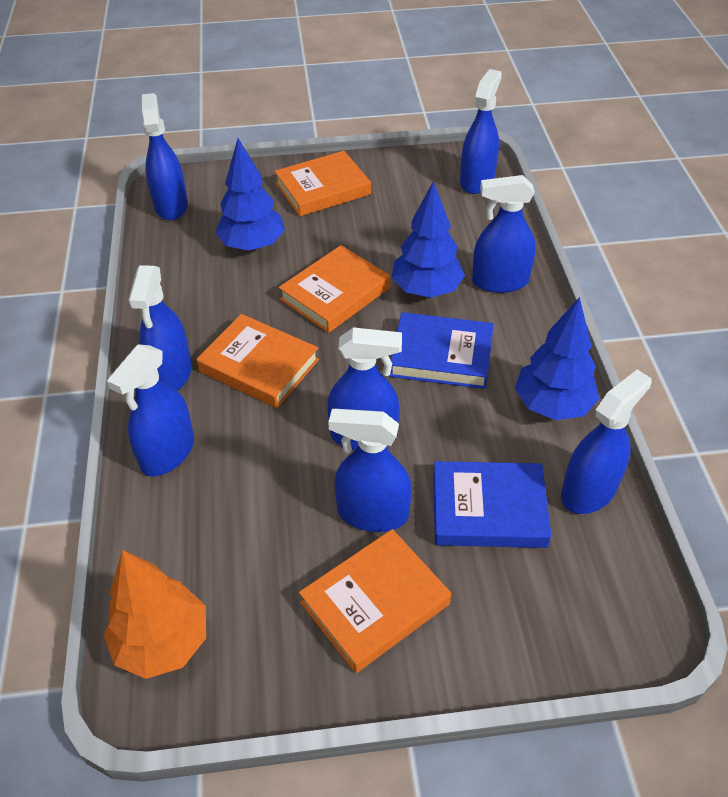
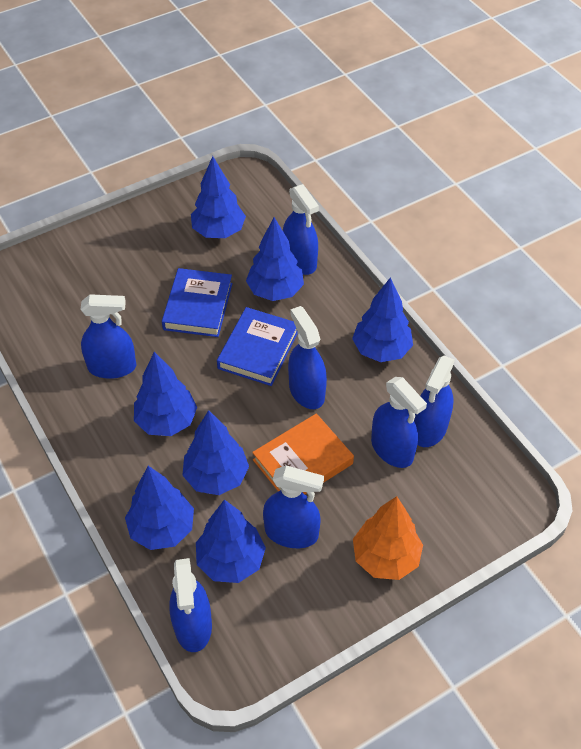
blue spray bottle: 8 -> 7
blue tree: 3 -> 7
orange book: 4 -> 1

